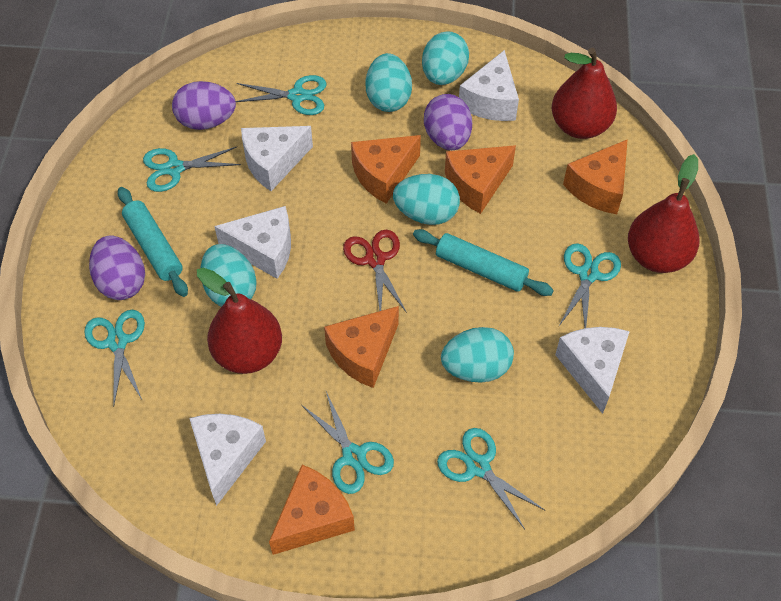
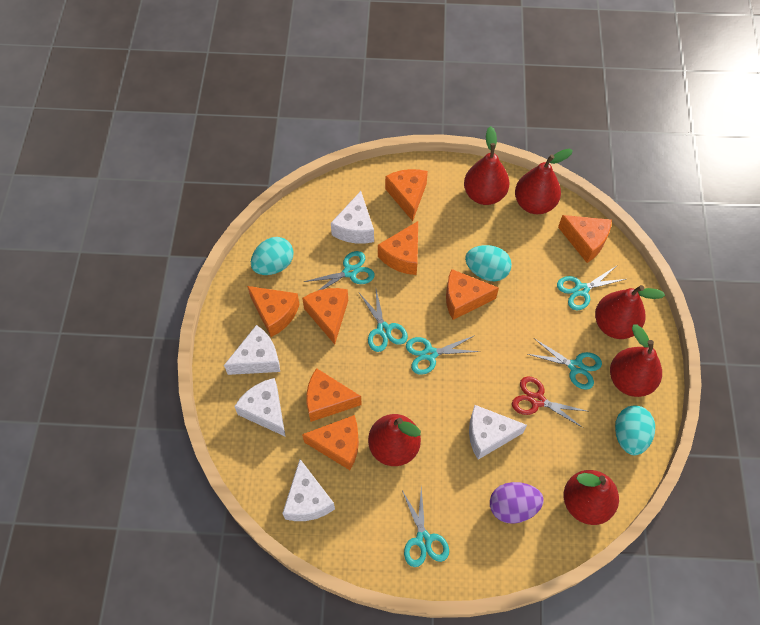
orange cheese: 5 -> 8
purple egg: 3 -> 1
red pear: 3 -> 6
turquoise egg: 5 -> 3
turquoise rolling pin: 2 -> 0

